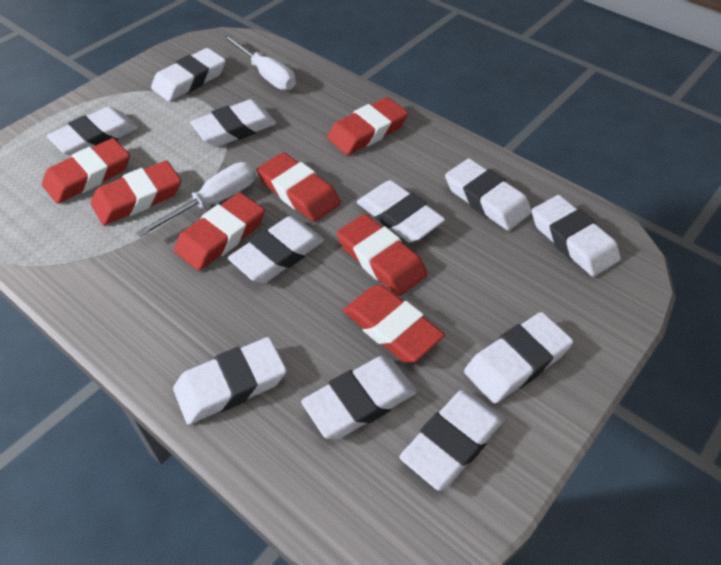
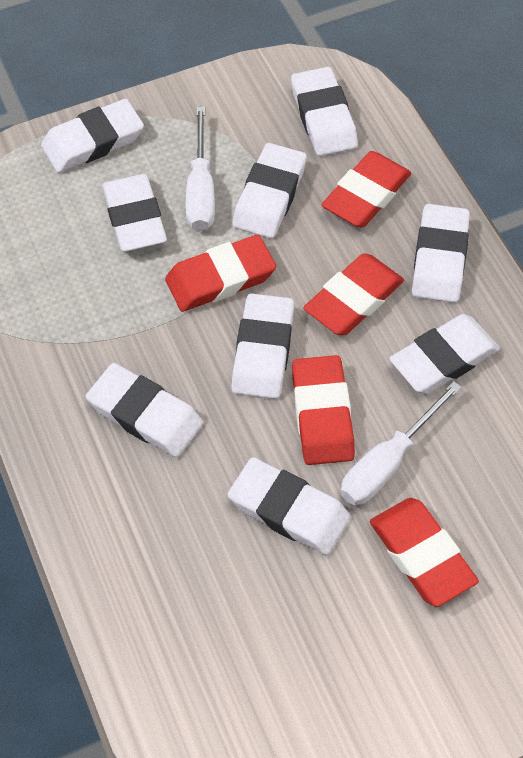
red eraser: 7 -> 5
white eraser: 11 -> 9

